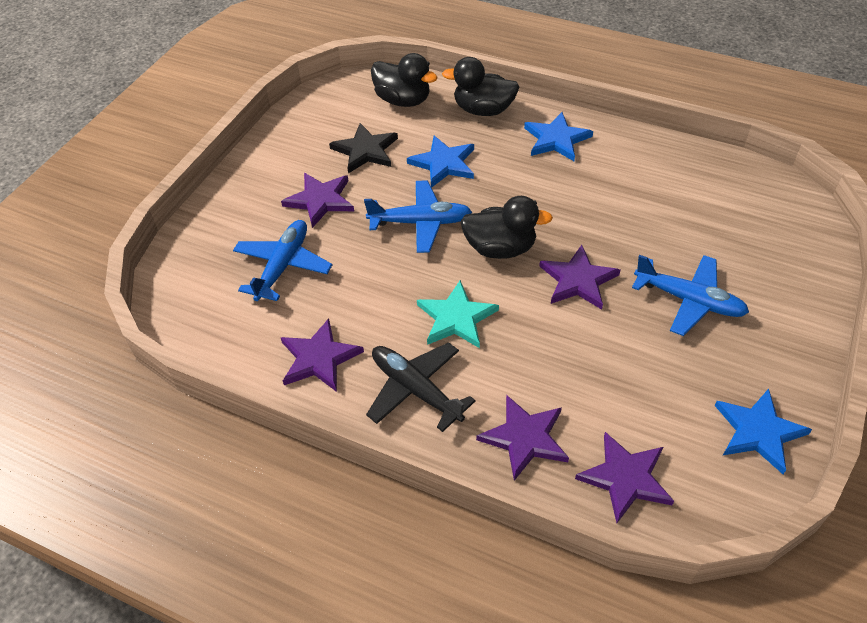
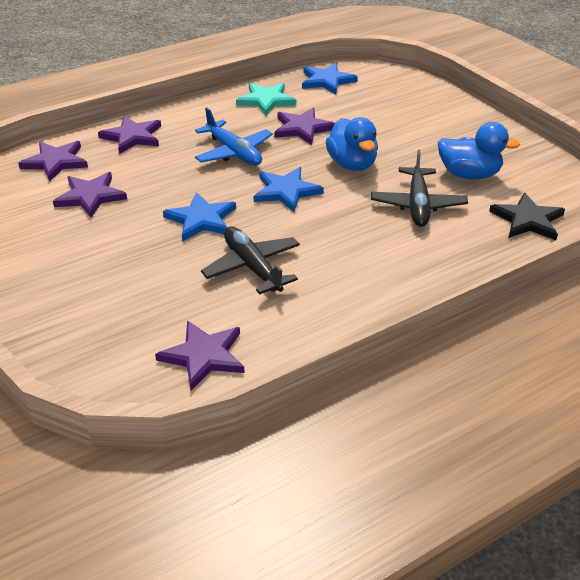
black duck: 3 -> 0
black plane: 1 -> 2
blue duck: 0 -> 2
blue plane: 3 -> 1

